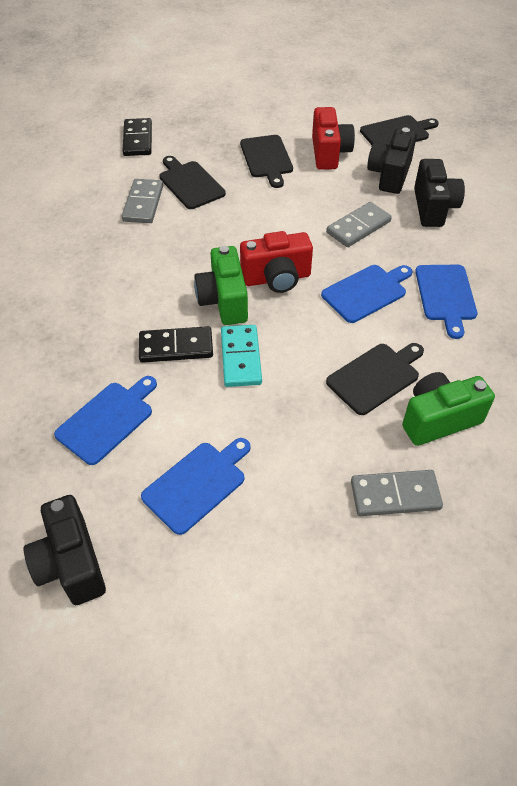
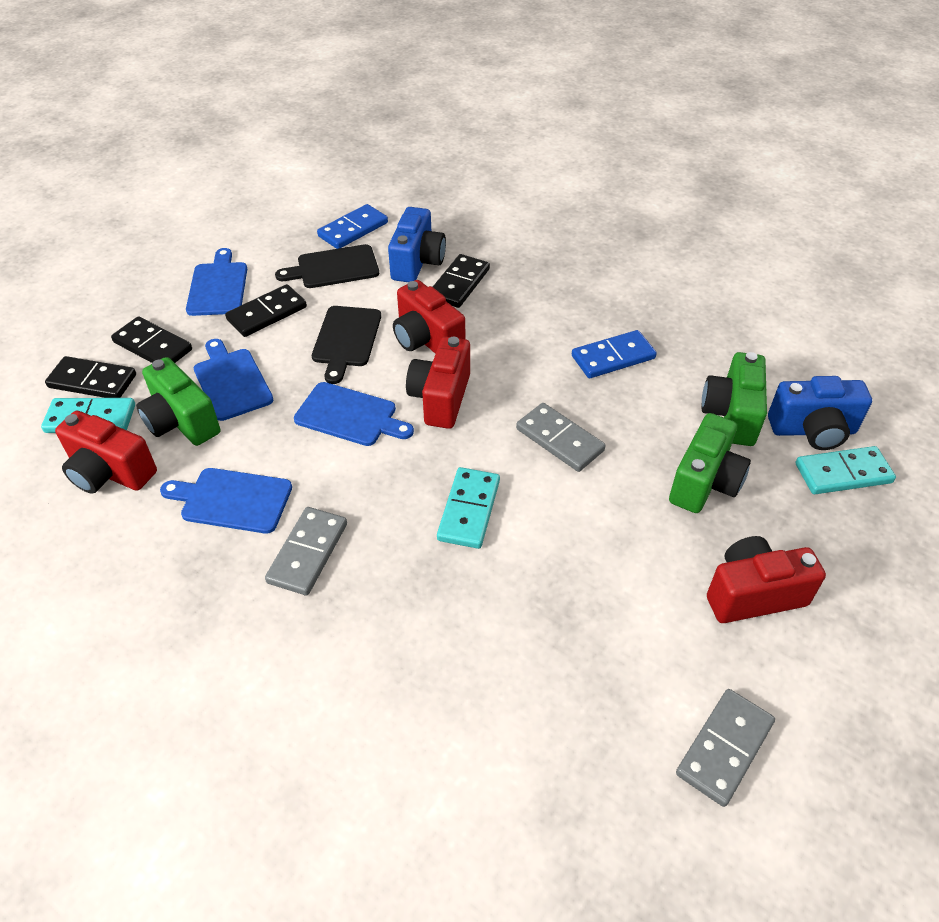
black camera: 3 -> 0
black cutting board: 4 -> 2
black domino: 2 -> 4
blue camera: 0 -> 2
blue domino: 0 -> 2
green camera: 2 -> 3
red camera: 2 -> 4
turquoise domino: 1 -> 3

